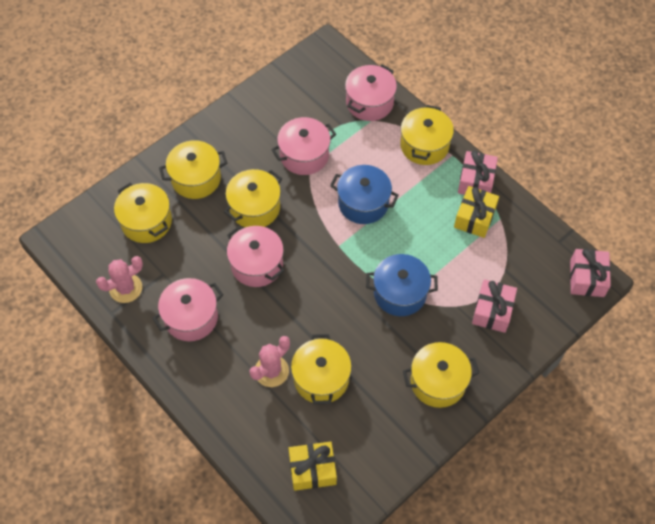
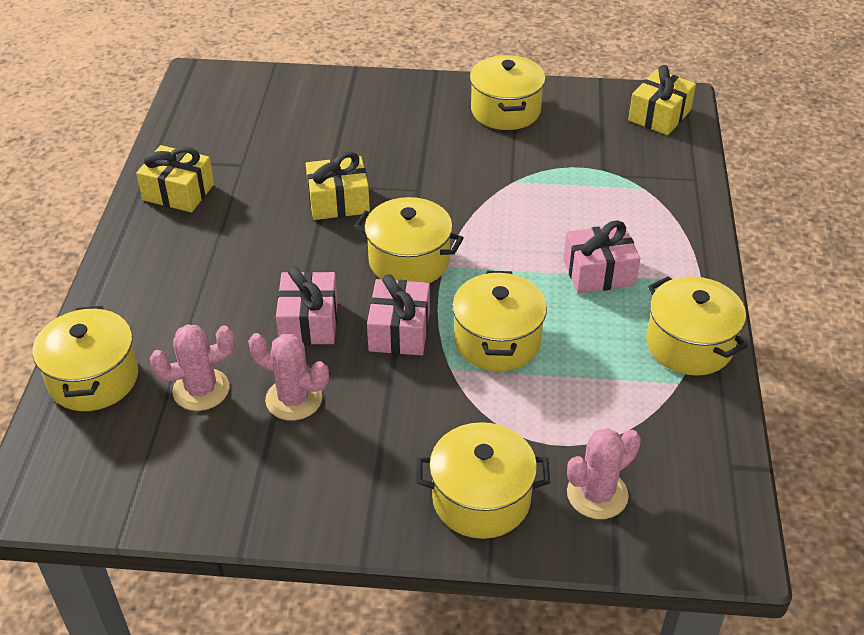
blue pot: 2 -> 0
pink cactus: 2 -> 3
pink pot: 4 -> 0
yellow gift: 2 -> 3

